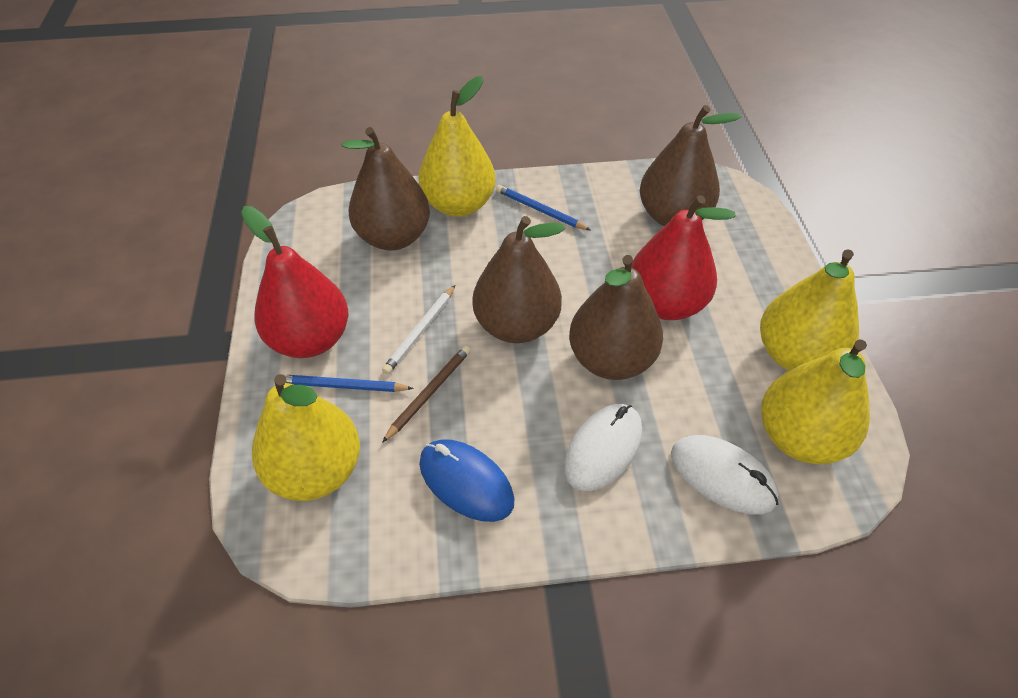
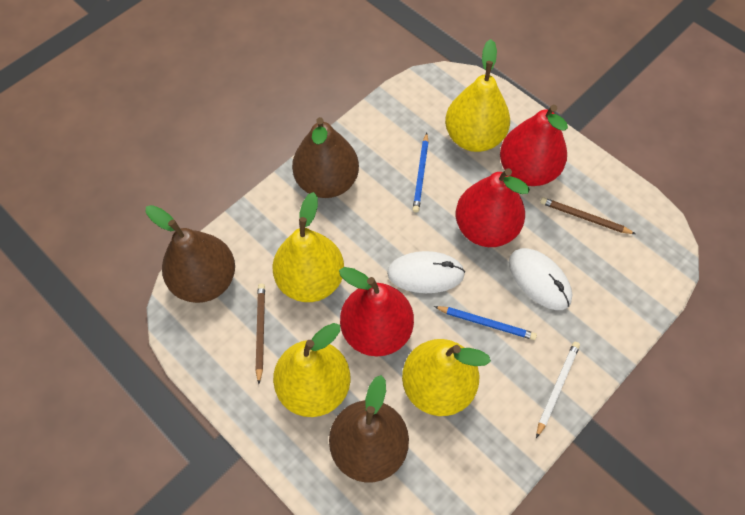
blue mouse: 1 -> 0
brown pear: 4 -> 3
brown pencil: 1 -> 2
red pear: 2 -> 3

